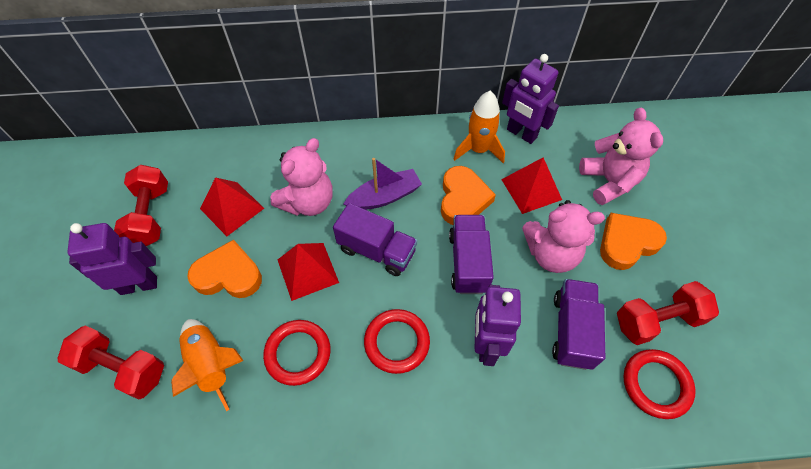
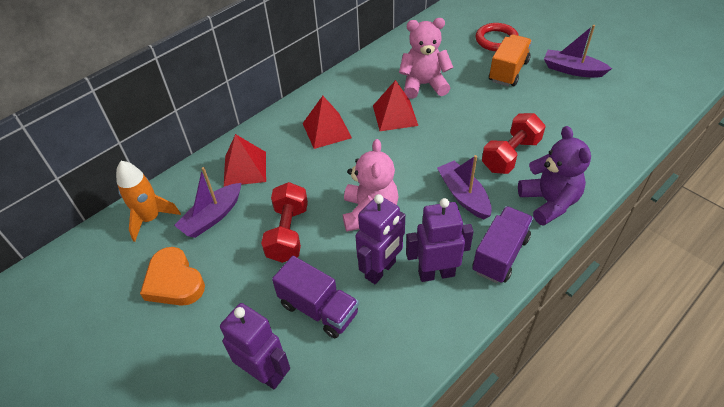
orange heart: 3 -> 1
orange rocket: 2 -> 1
orange truck: 0 -> 1
pink teddy bear: 3 -> 2
purple boat: 1 -> 3
purple teddy bear: 0 -> 1
purple truck: 3 -> 2
red dumbbell: 3 -> 2
red ring: 3 -> 1

